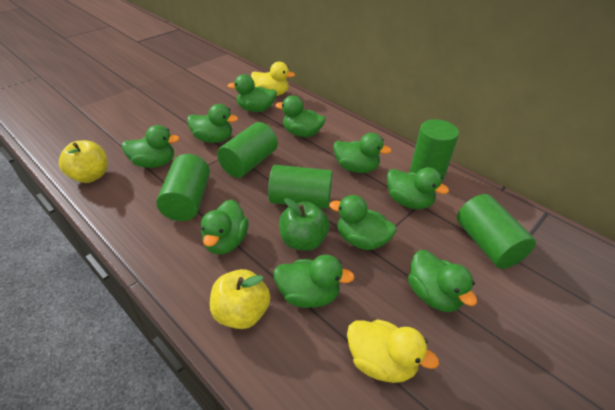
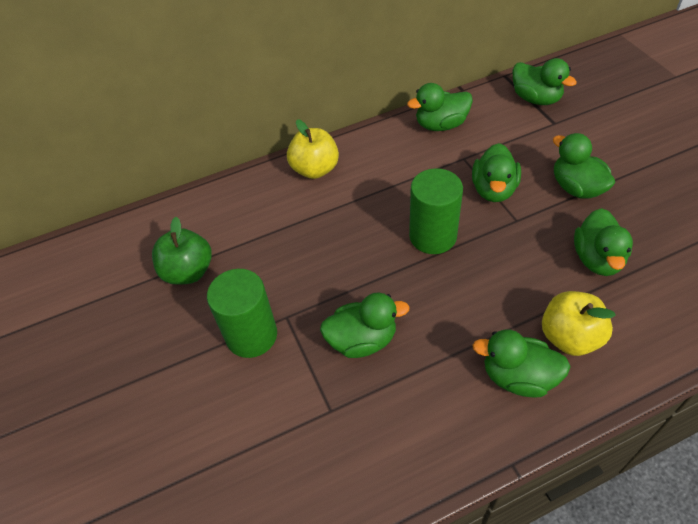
green cylinder: 5 -> 2
green duck: 10 -> 7
yellow duck: 2 -> 0

